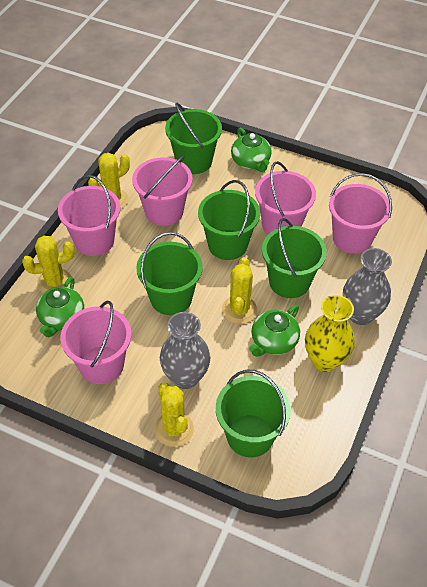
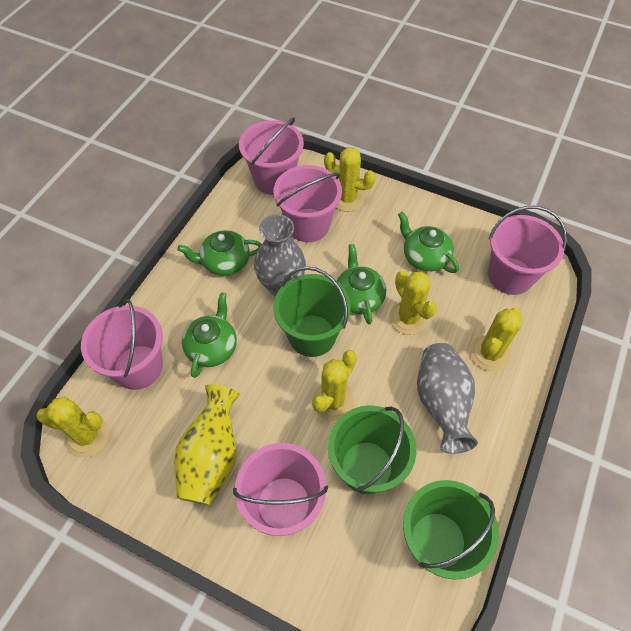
green bucket: 5 -> 3
green teapot: 3 -> 4
yellow cactus: 4 -> 5

